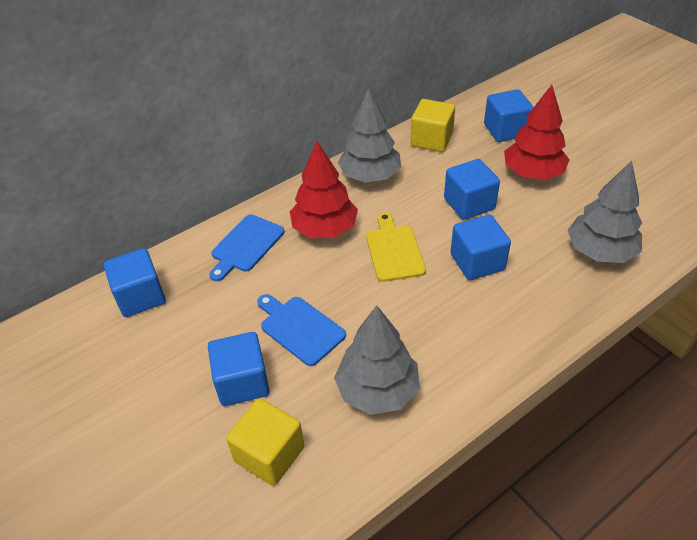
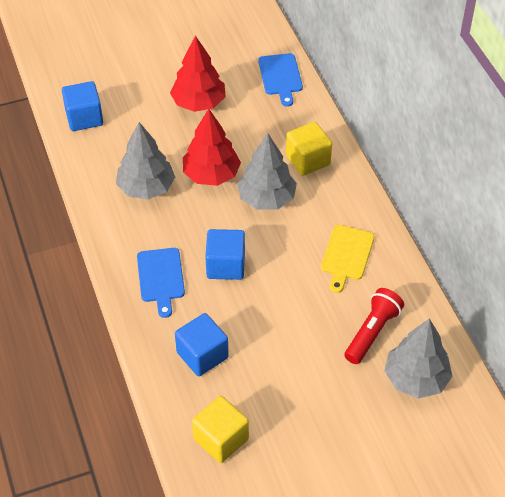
blue cube: 5 -> 3
red flashlight: 0 -> 1

